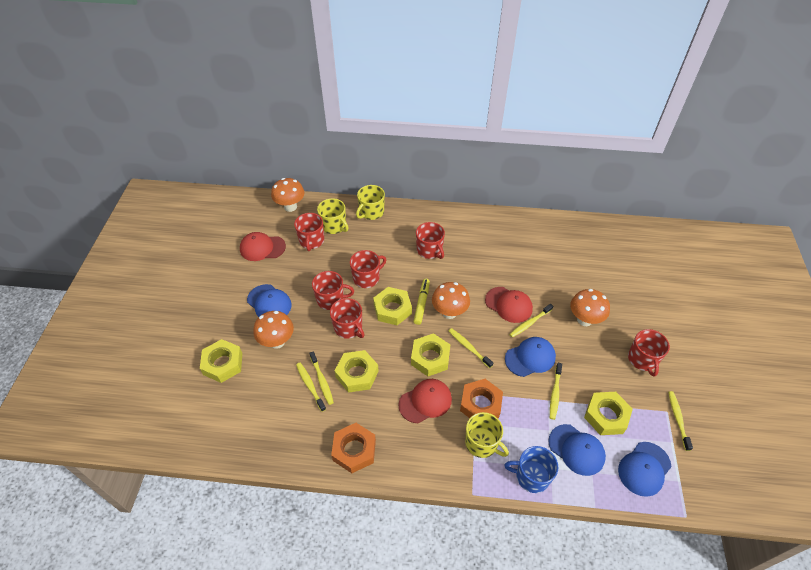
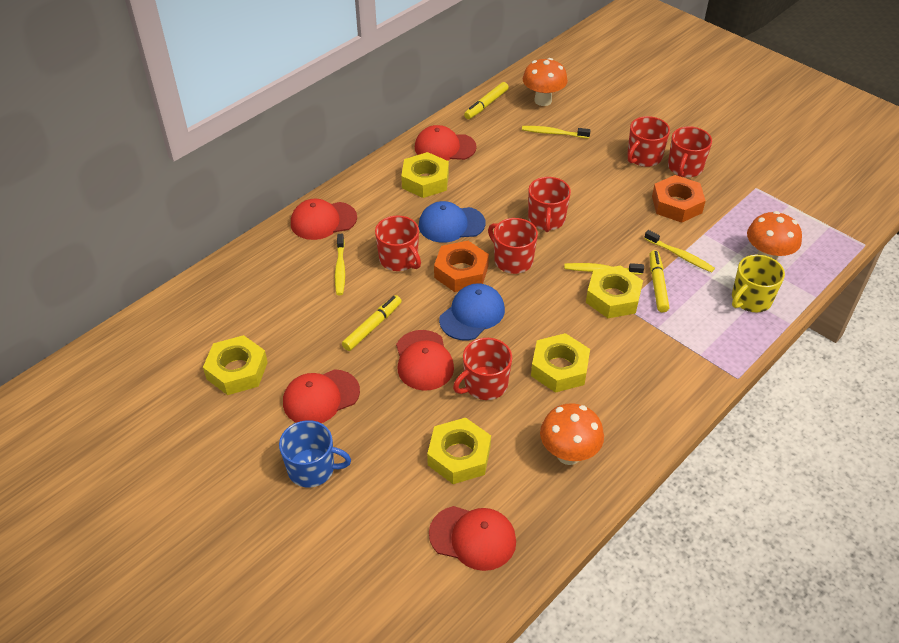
blue cap: 4 -> 2
orange mushroom: 4 -> 3
red cap: 3 -> 5
yellow marker: 1 -> 3
yellow mug: 3 -> 1
yellow toothbrush: 6 -> 4

